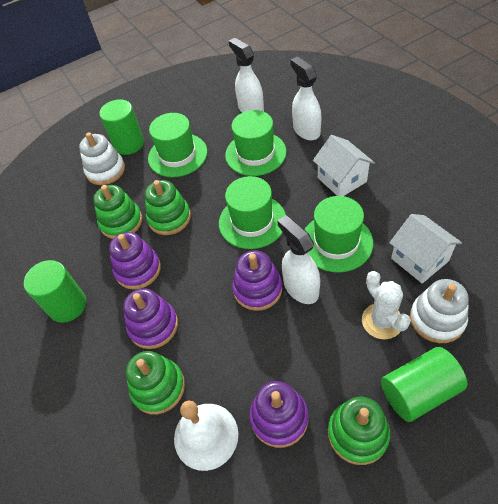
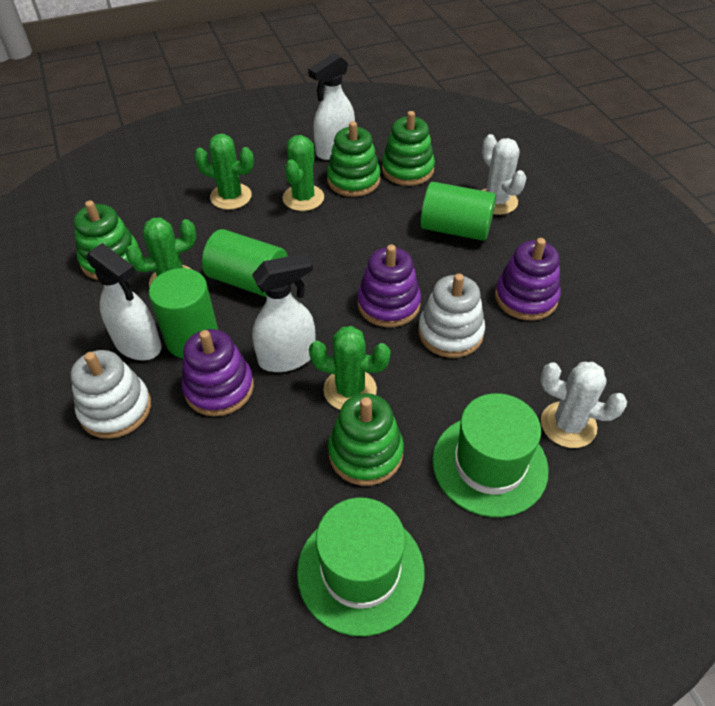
green cactus: 0 -> 4
green hat: 4 -> 2
purple stacking toy: 4 -> 3
white bell: 1 -> 0
white cactus: 1 -> 2
white house: 2 -> 0

